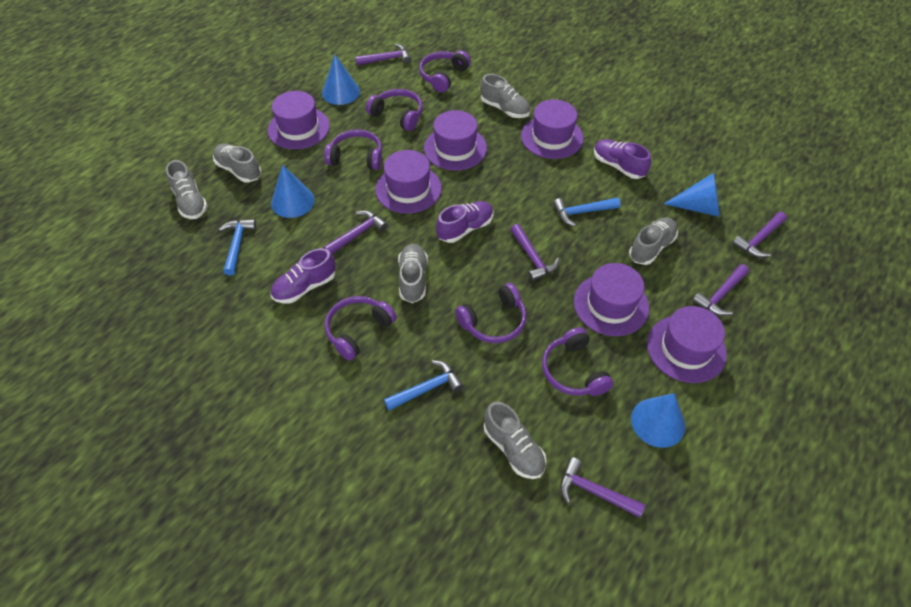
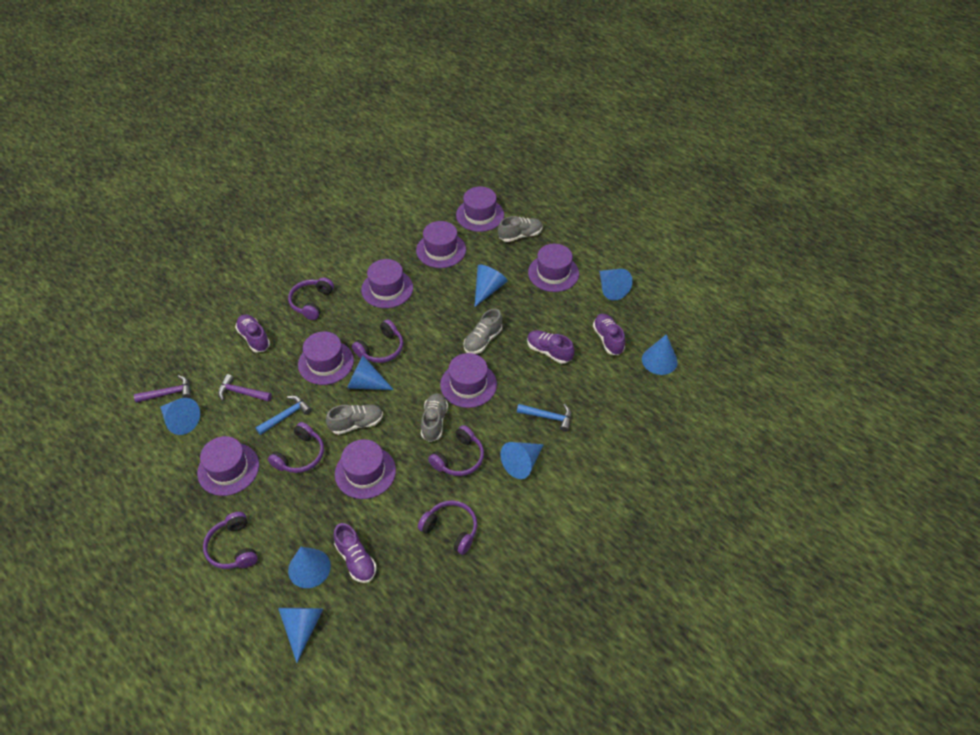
blue cone: 4 -> 8
blue hammer: 3 -> 2
grey shoe: 6 -> 4
purple hammer: 6 -> 2
purple hat: 6 -> 8
purple shoe: 3 -> 4

